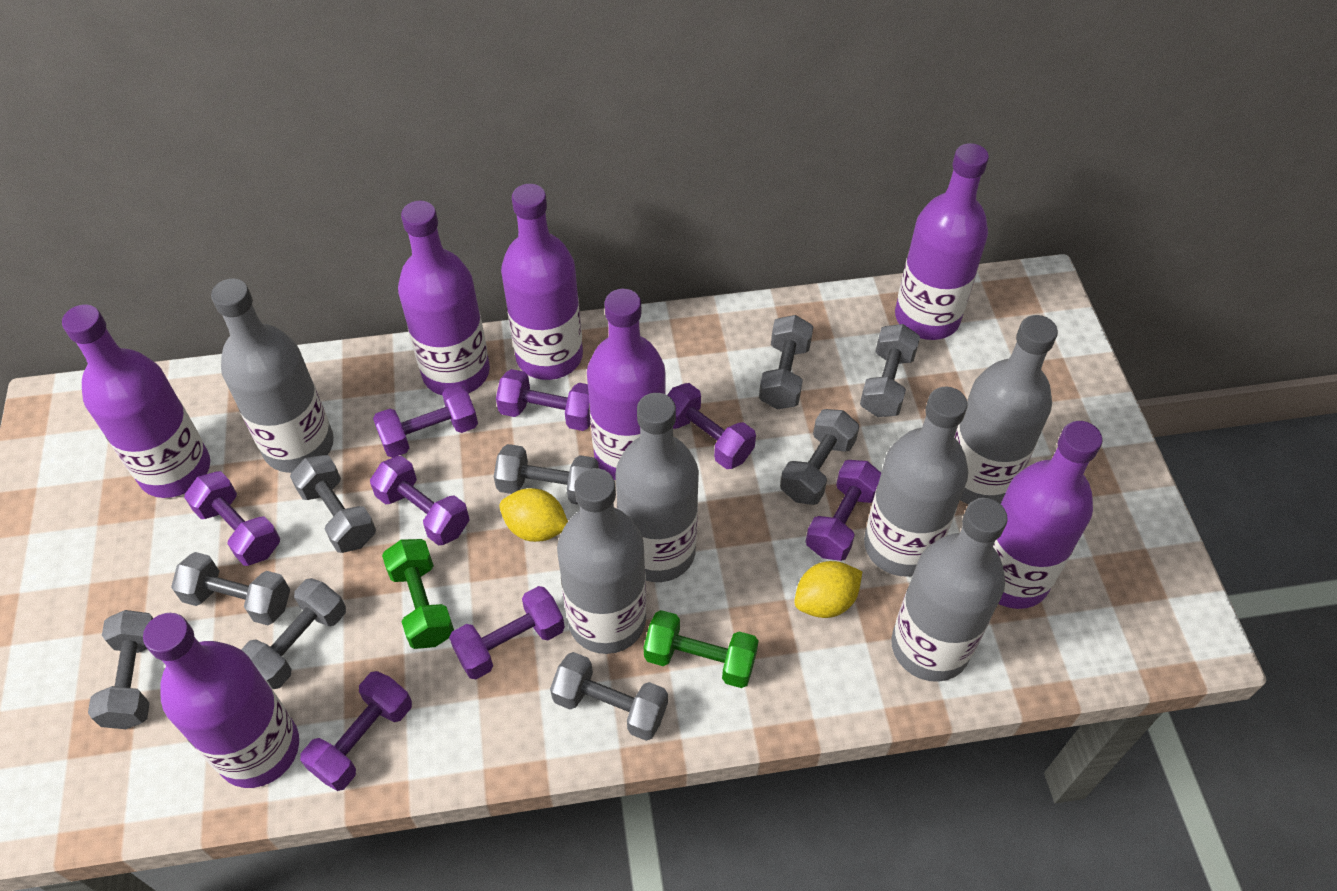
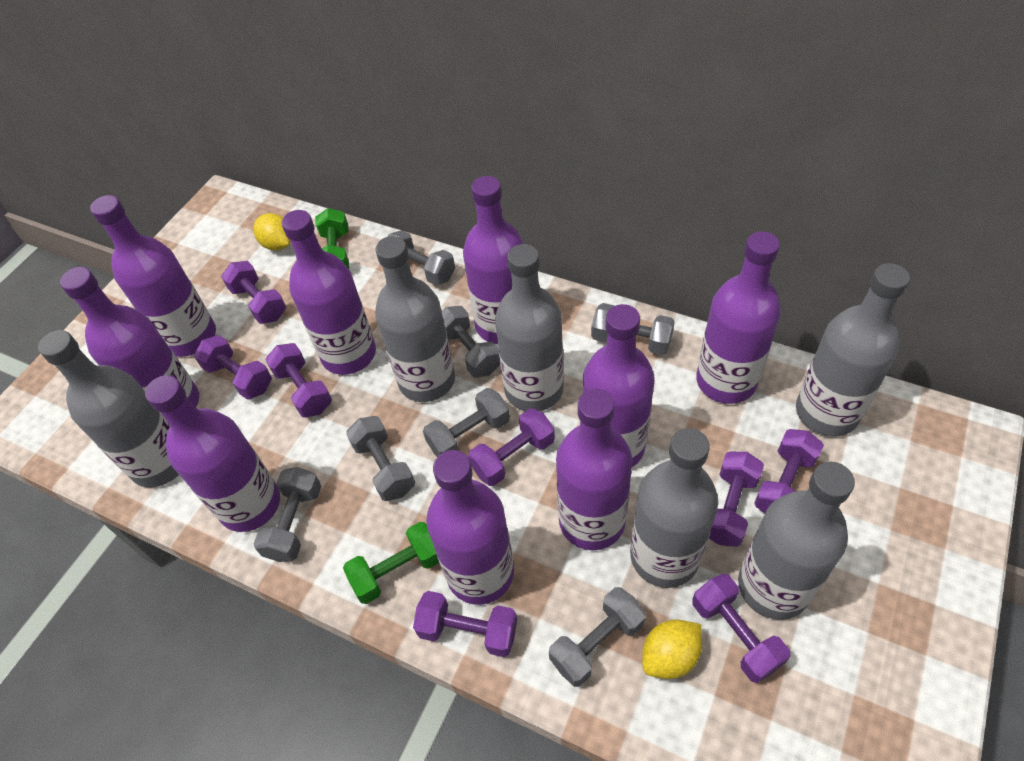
grey dumbbell: 9 -> 7
purple bottle: 7 -> 9

